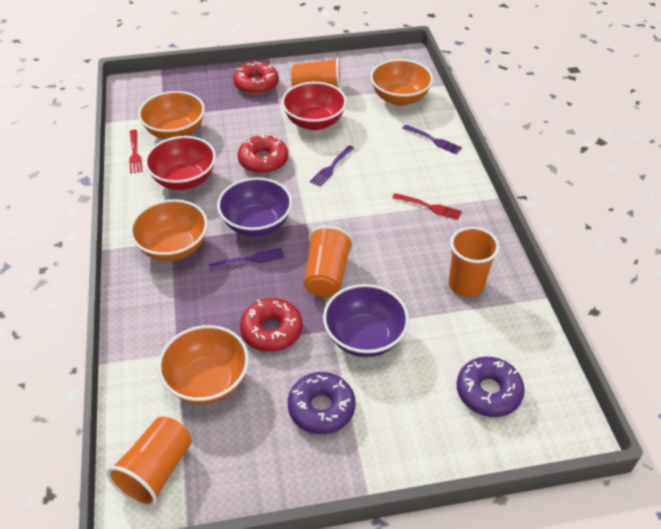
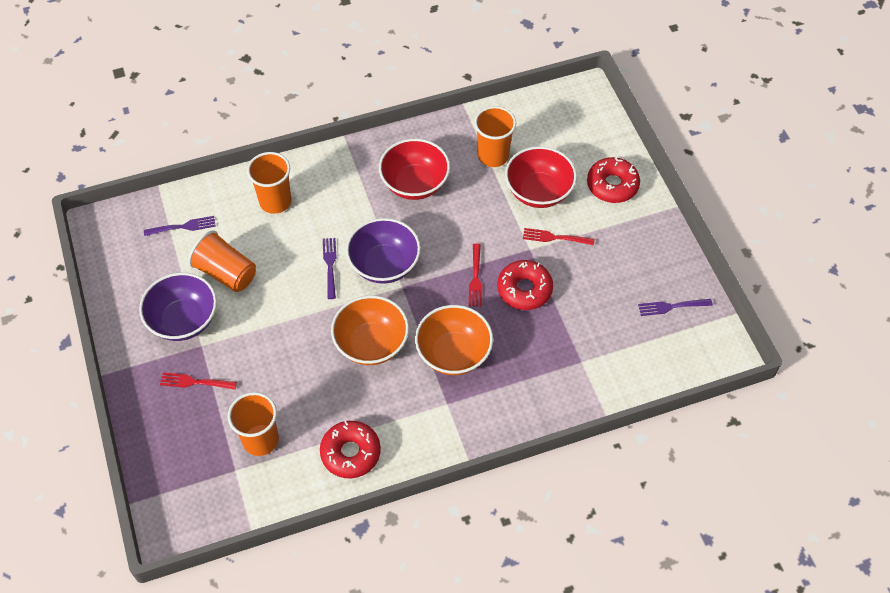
orange bowl: 4 -> 2
purple donut: 2 -> 0
red fork: 2 -> 3

